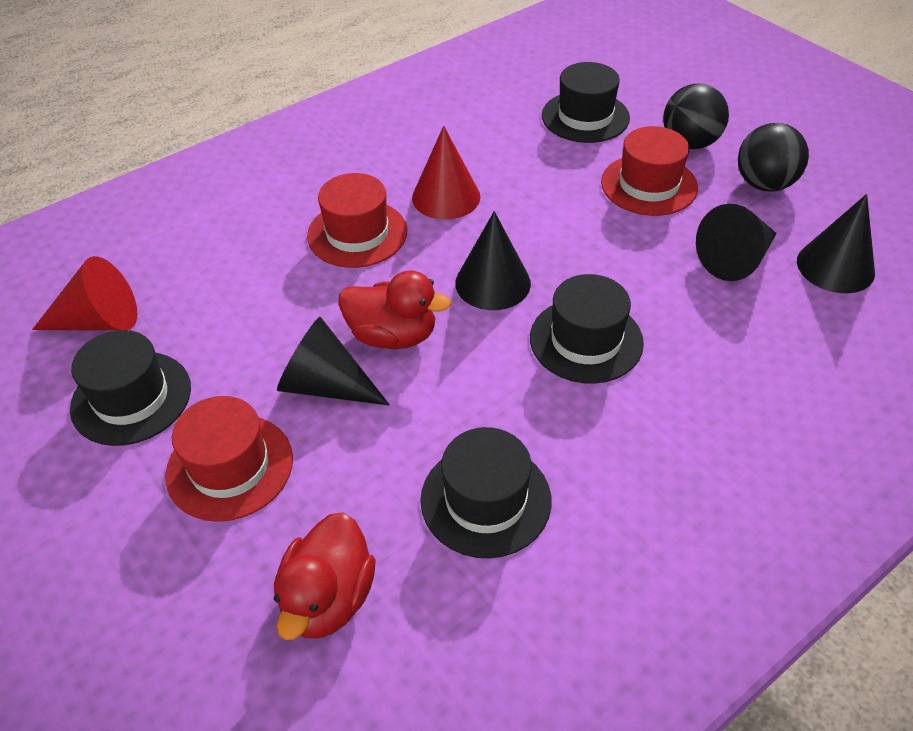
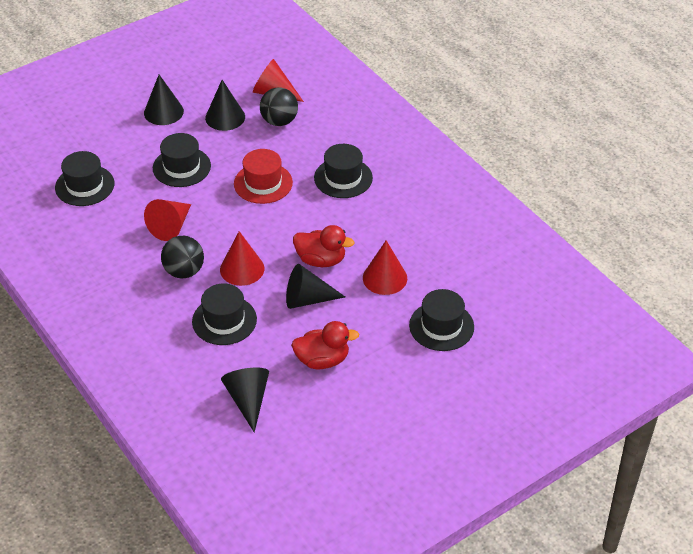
black hat: 4 -> 5
red cone: 2 -> 4
red hat: 3 -> 1

